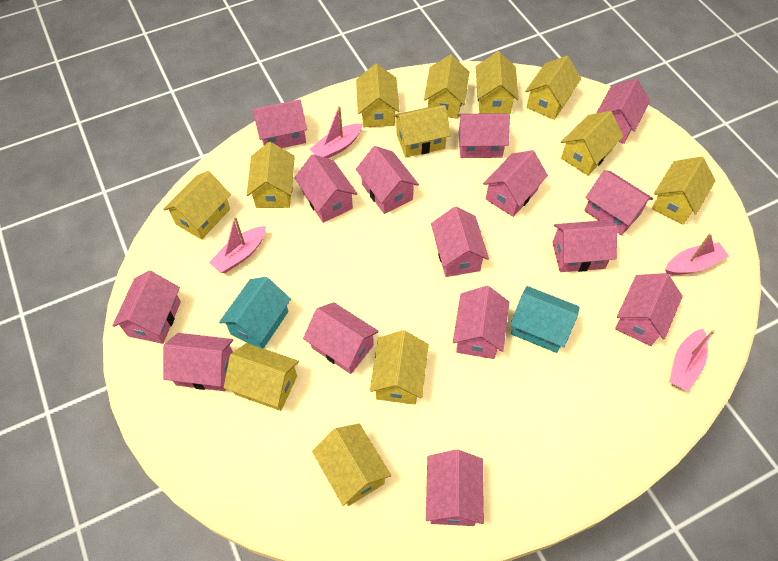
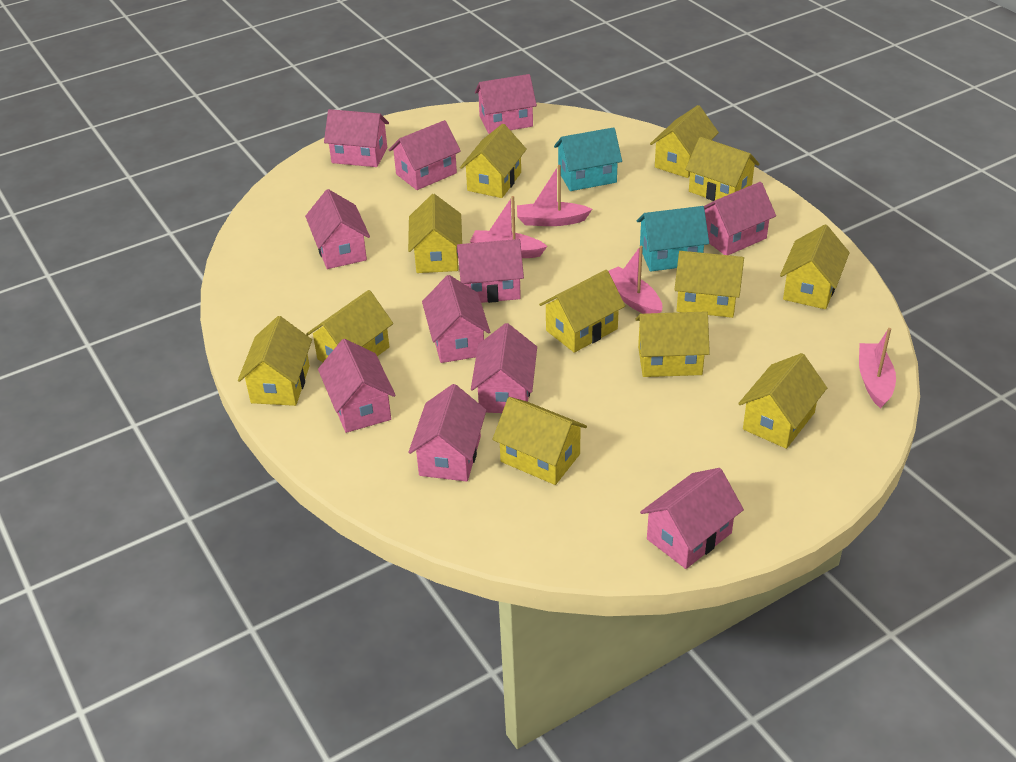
pink house: 15 -> 11

